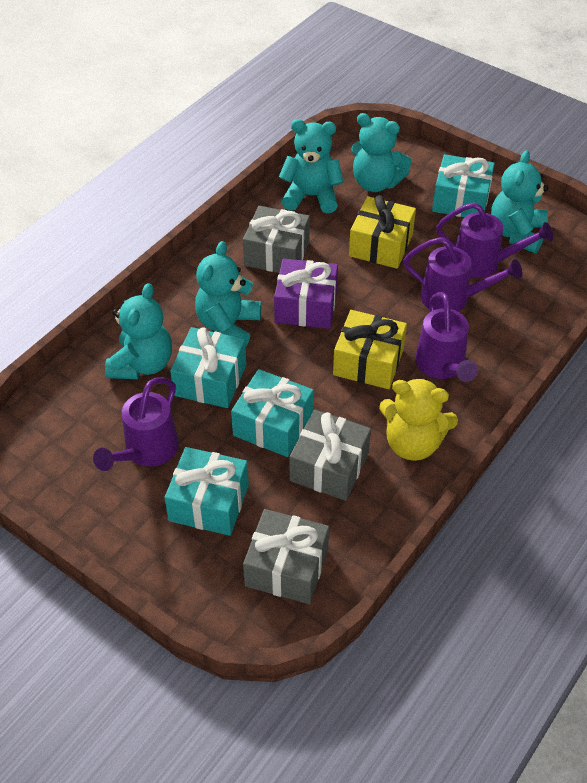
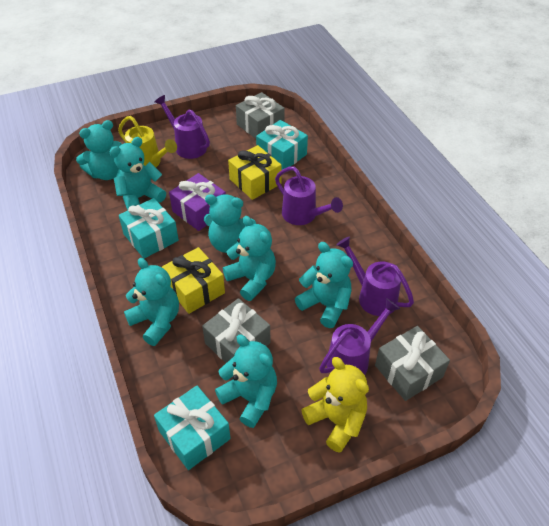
turquoise gift: 4 -> 3
turquoise teddy bear: 5 -> 7
yellow watering can: 0 -> 1

